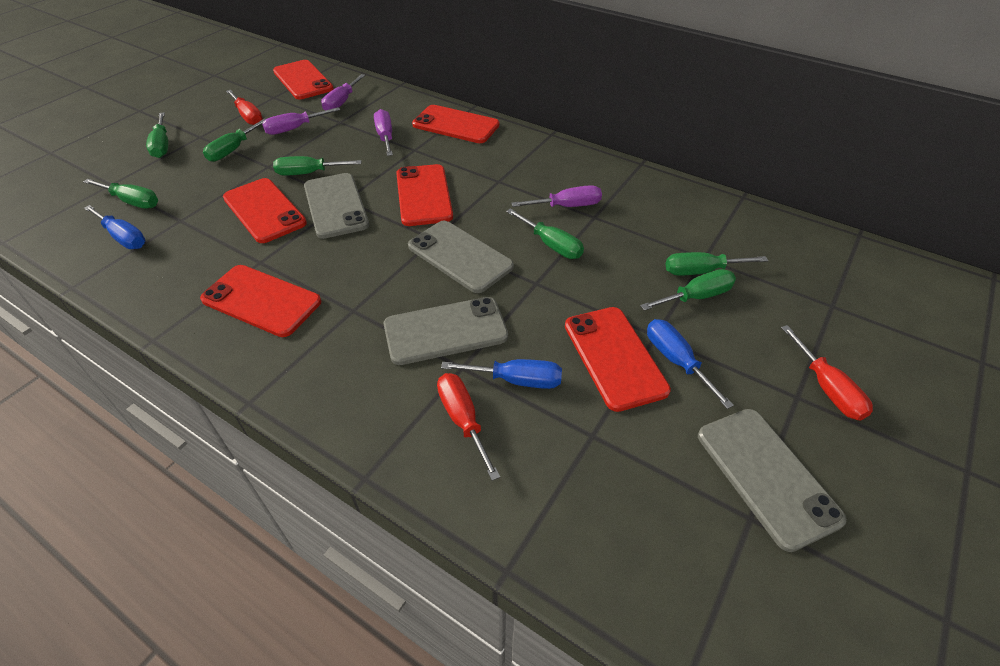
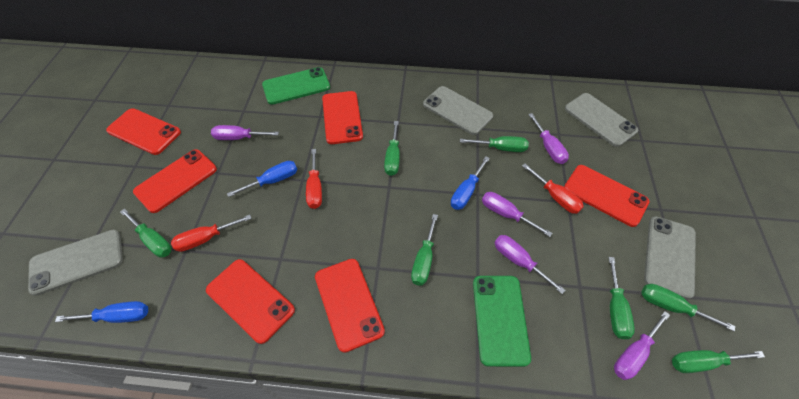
green phone: 0 -> 2
purple screwdriver: 4 -> 5

